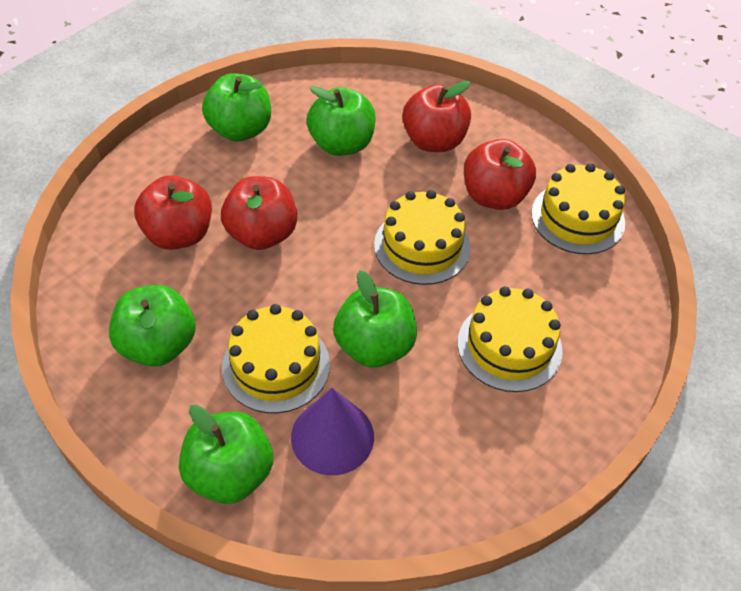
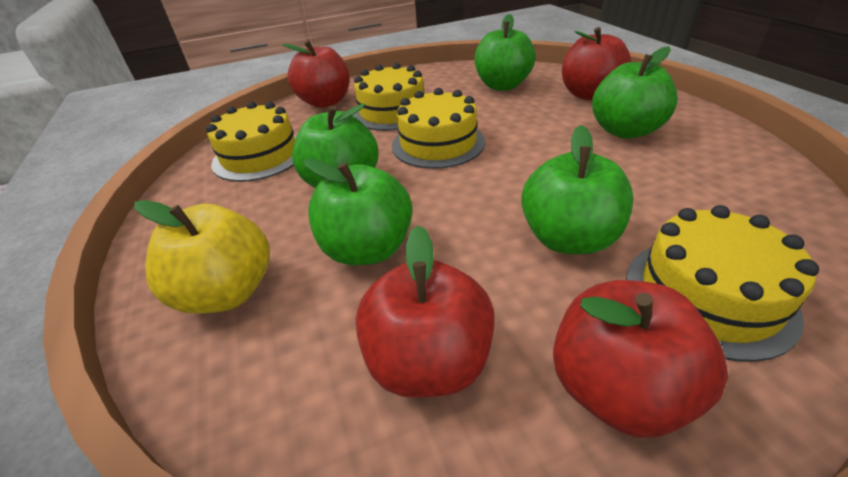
purple cone: 1 -> 0
yellow apple: 0 -> 1

